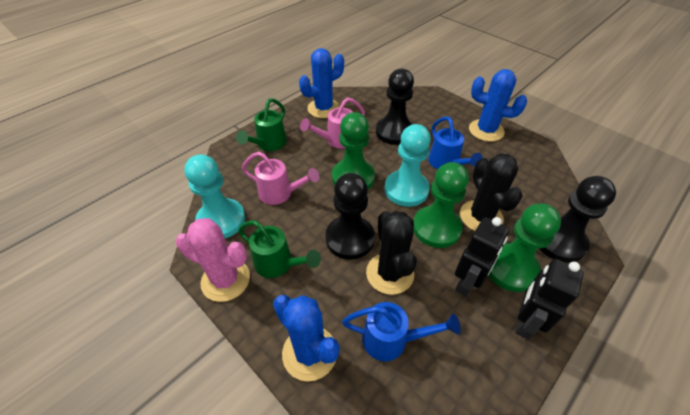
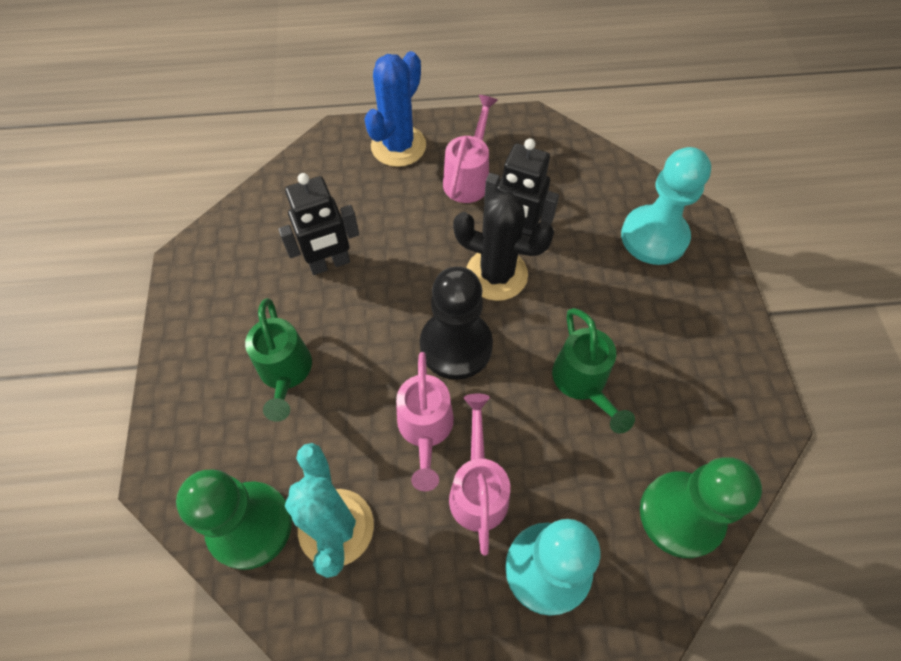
black cactus: 2 -> 1
black pawn: 3 -> 1
blue cactus: 3 -> 1
blue watering can: 2 -> 0
green pawn: 3 -> 2
pink cactus: 1 -> 0
pink watering can: 2 -> 3
turquoise cactus: 0 -> 1

